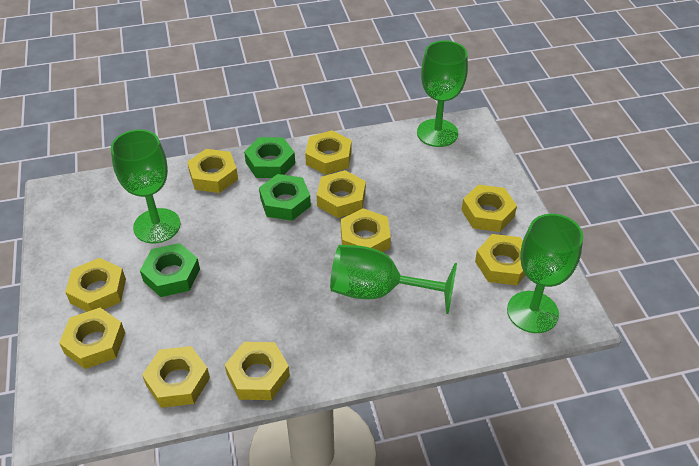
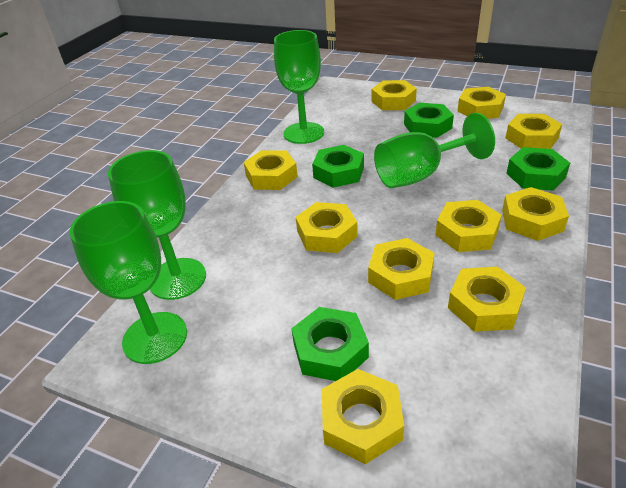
green nut: 3 -> 4

